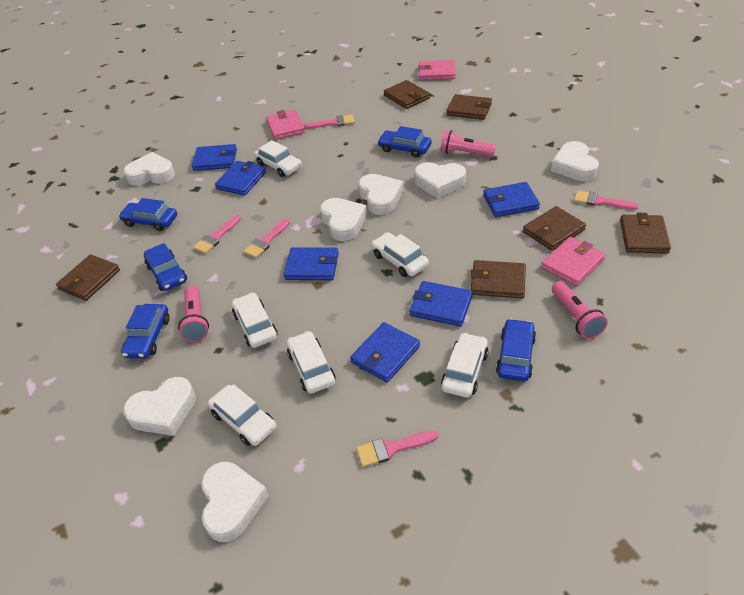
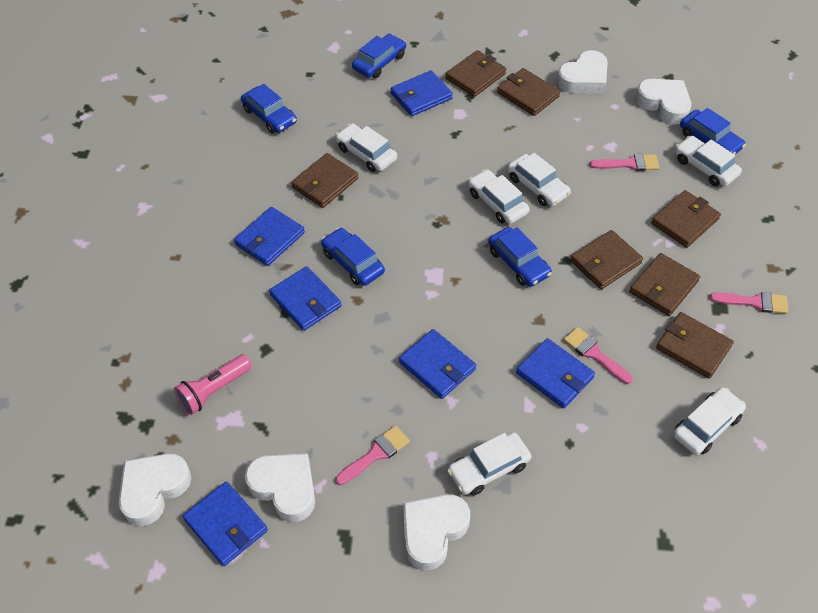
brown wallet: 6 -> 7
pink brush: 5 -> 4
pink flashlight: 3 -> 1
pink wallet: 3 -> 0
white heart: 7 -> 5

